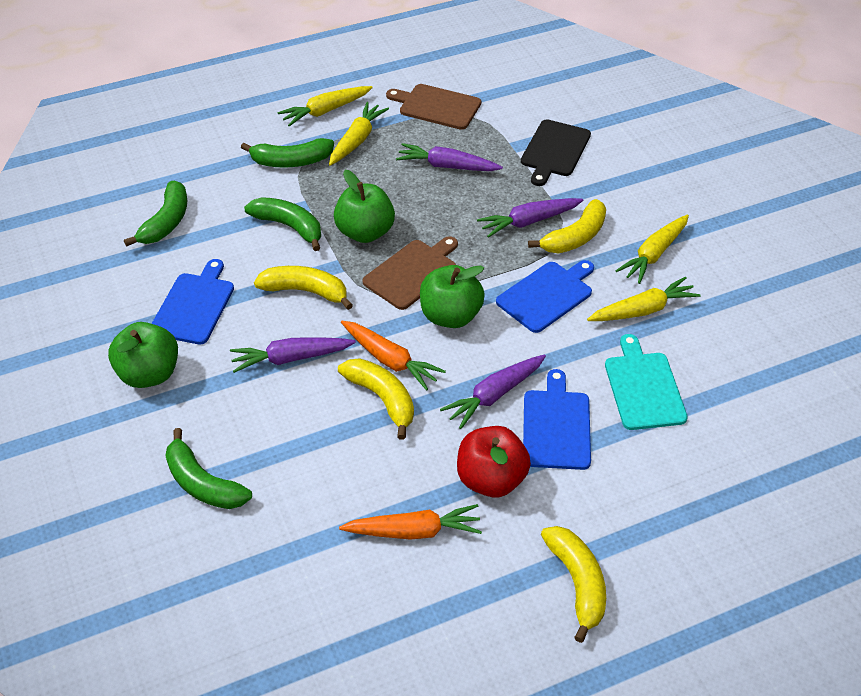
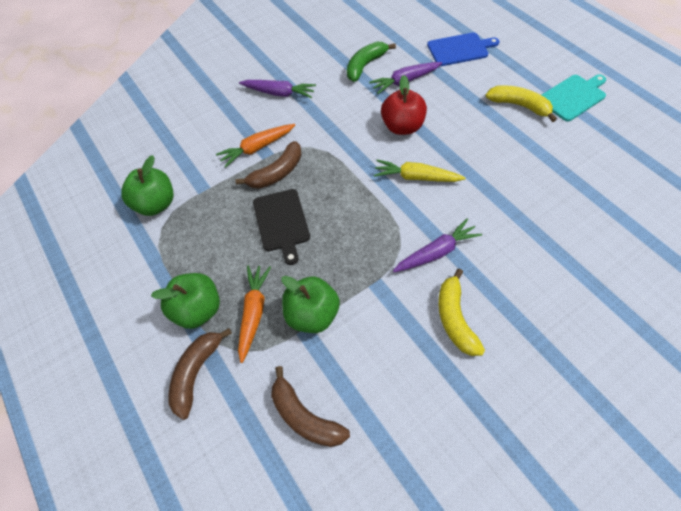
blue cutting board: 3 -> 1
brown banana: 0 -> 3
brown cutting board: 2 -> 0
green banana: 4 -> 1
purple carrot: 4 -> 3
yellow banana: 4 -> 2
yellow carrot: 4 -> 1

